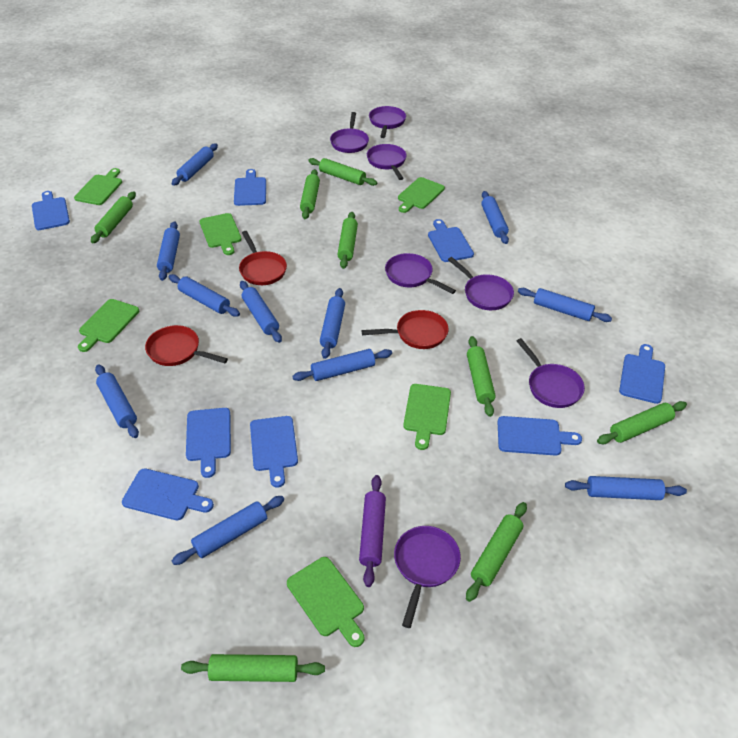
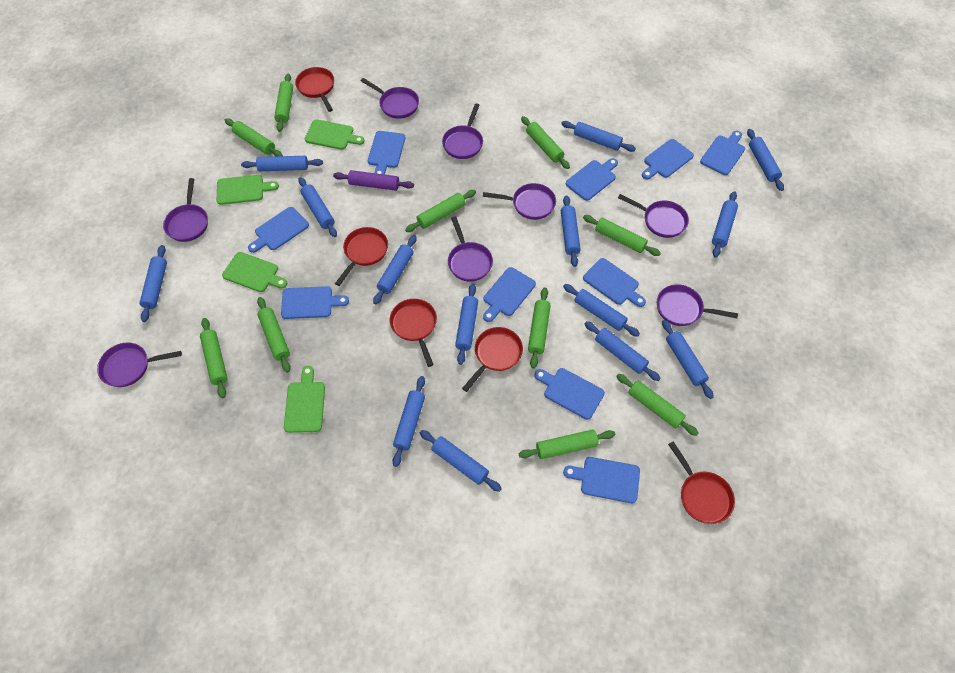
blue cutting board: 8 -> 10
blue rolling pin: 11 -> 14
green cutting board: 6 -> 4
green rolling pin: 8 -> 10
purple pan: 7 -> 8
red pan: 3 -> 5

